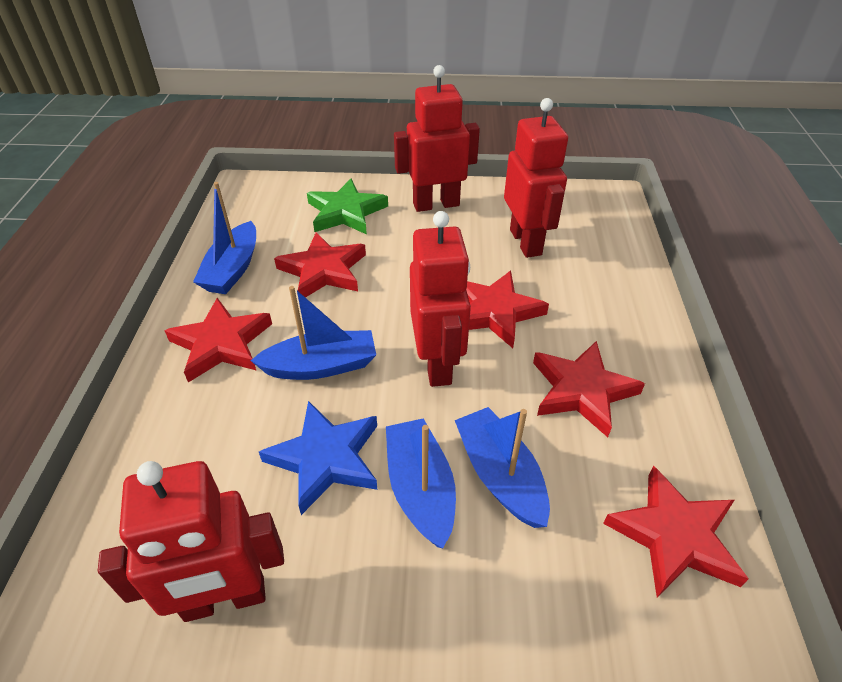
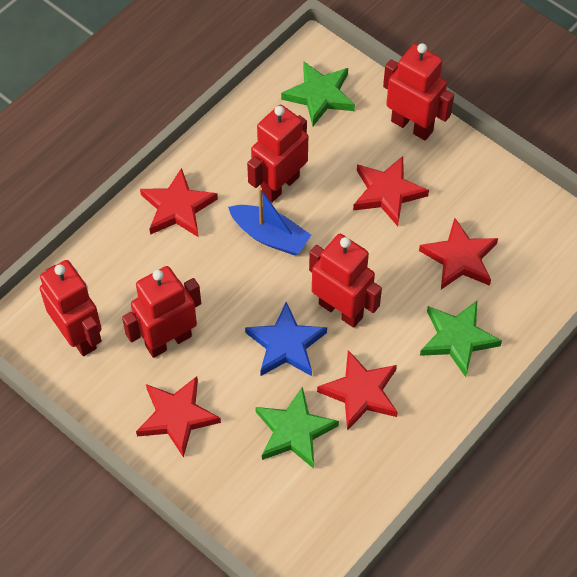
blue boat: 4 -> 1
green star: 1 -> 3
red robot: 4 -> 5

